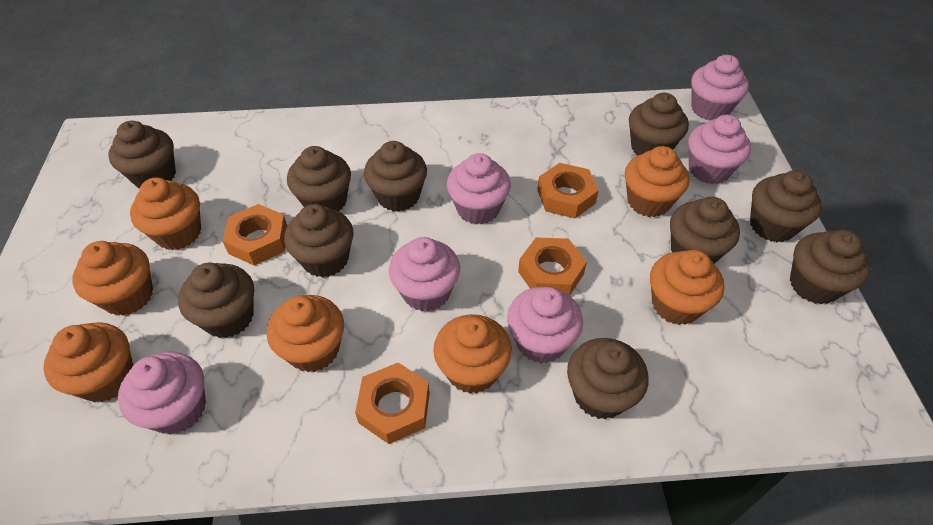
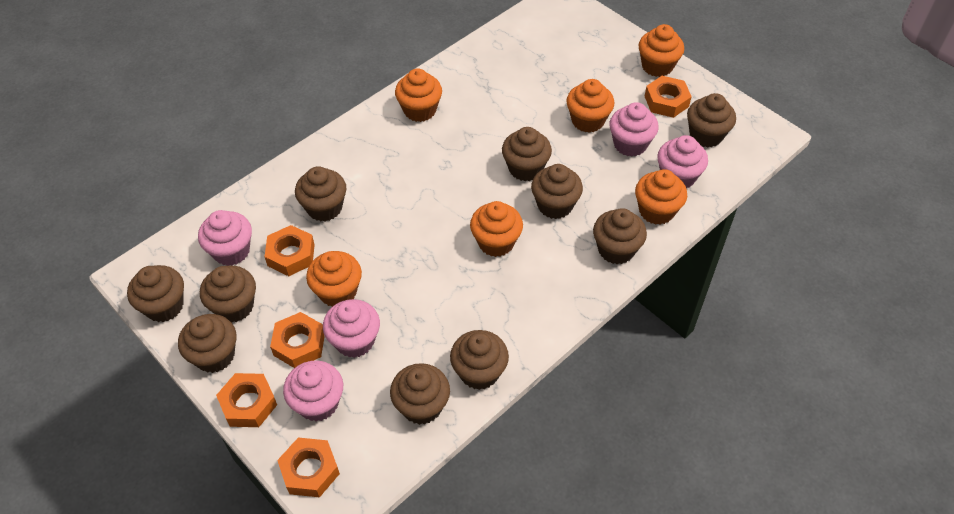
orange cupcake: 7 -> 6
orange nut: 4 -> 5
pink cupcake: 6 -> 5

